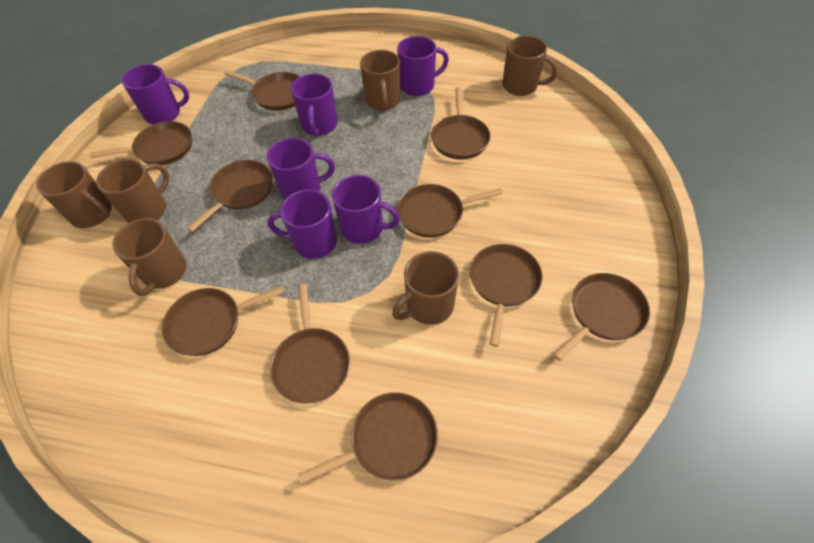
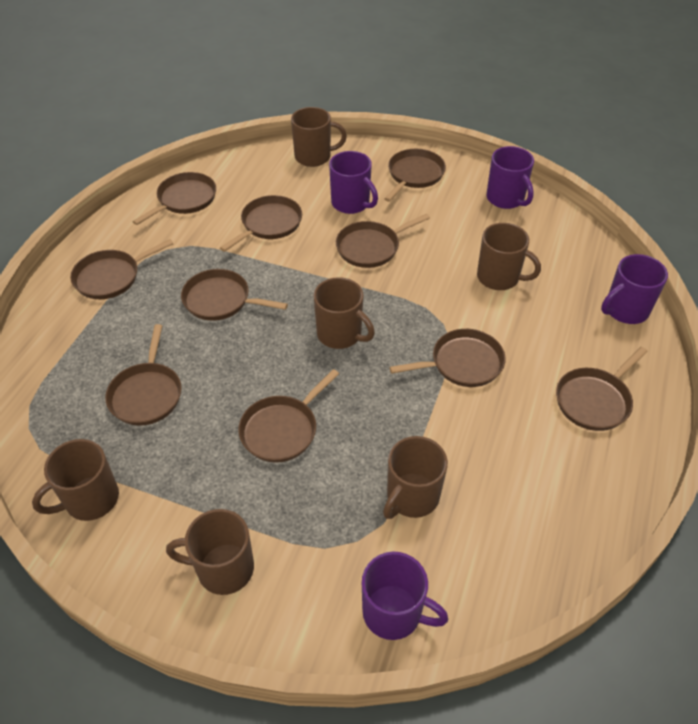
purple mug: 6 -> 4

